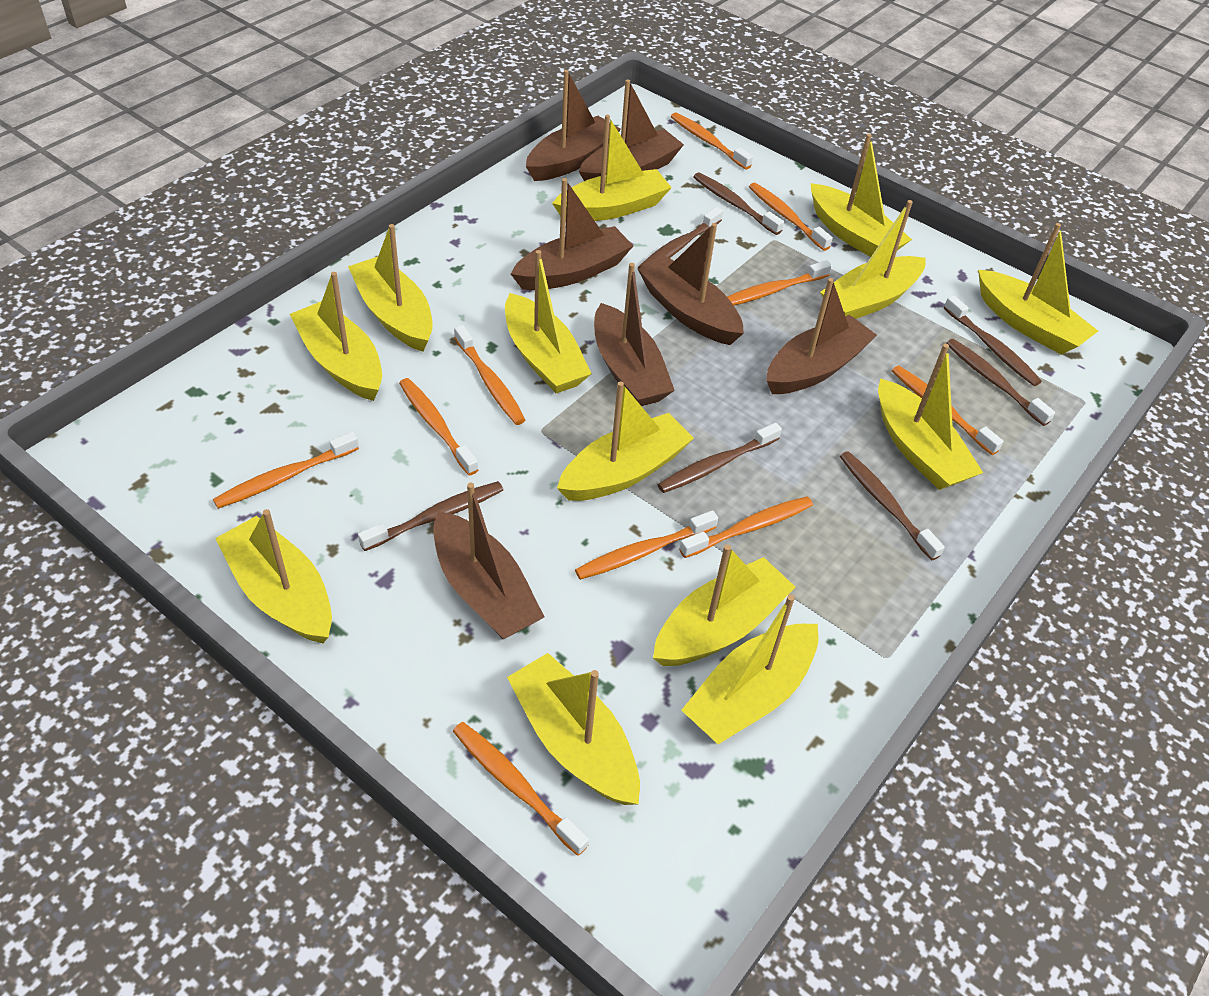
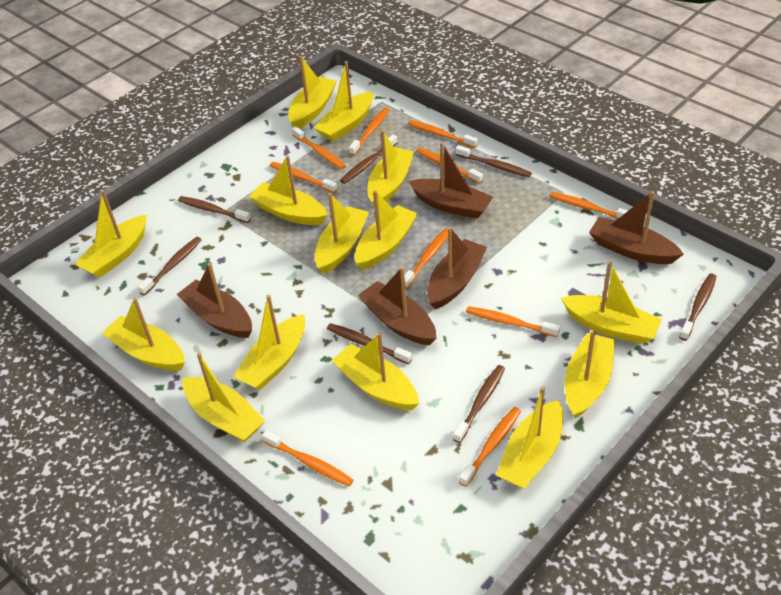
brown boat: 7 -> 5
yellow boat: 13 -> 14

